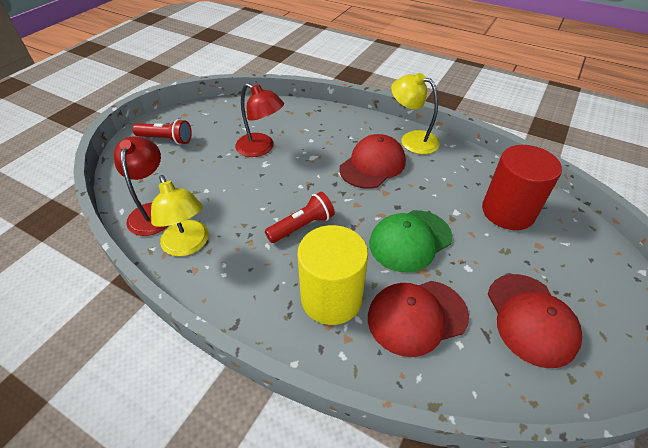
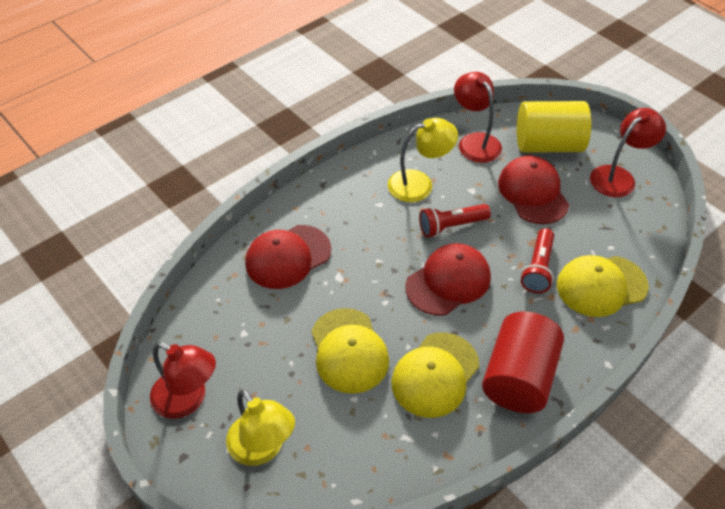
green cap: 1 -> 0
red lamp: 2 -> 3
yellow cap: 0 -> 3

